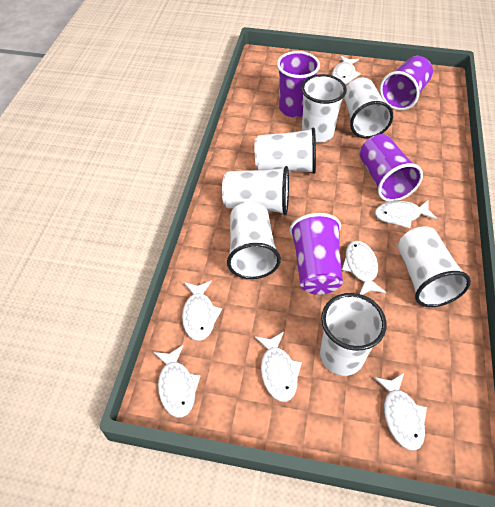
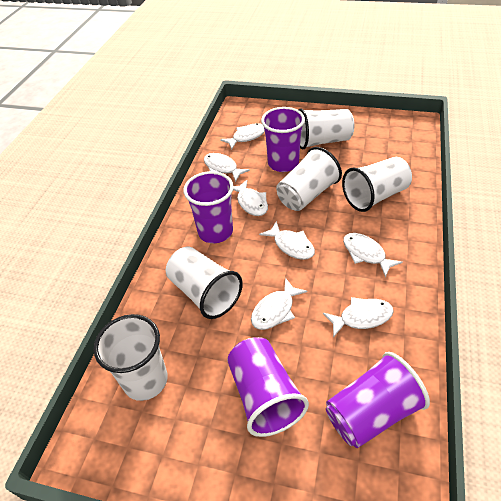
white cup: 7 -> 5

